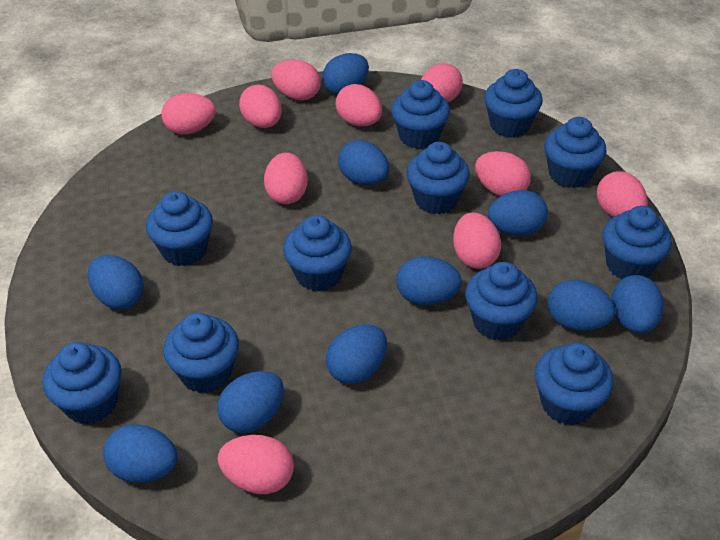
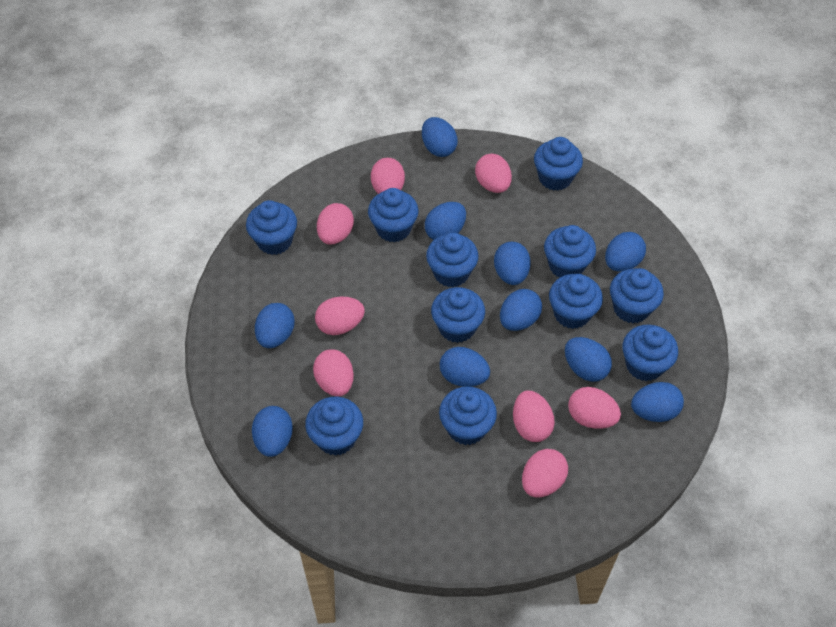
pink egg: 10 -> 8

